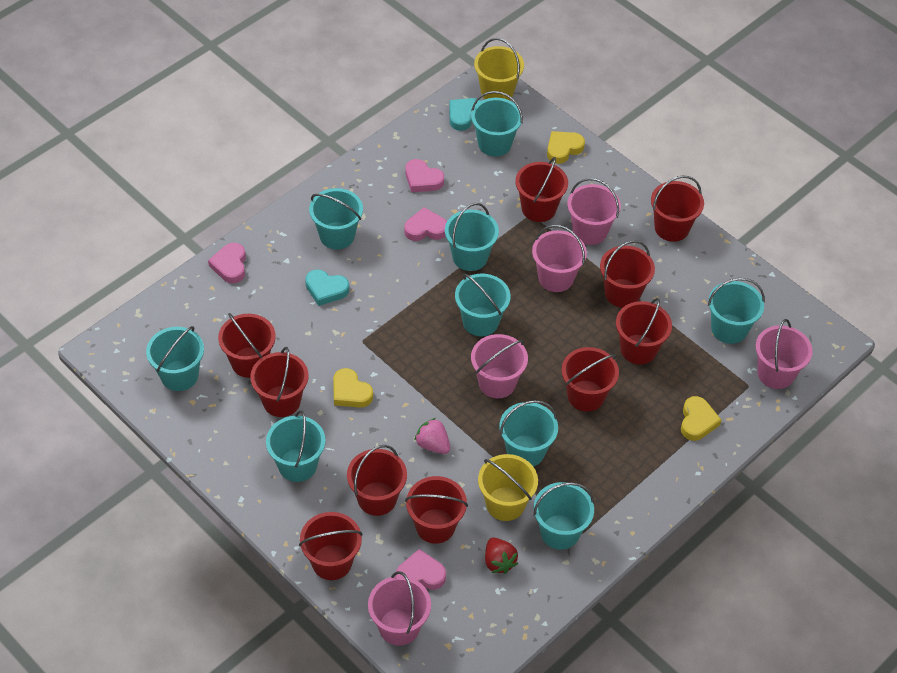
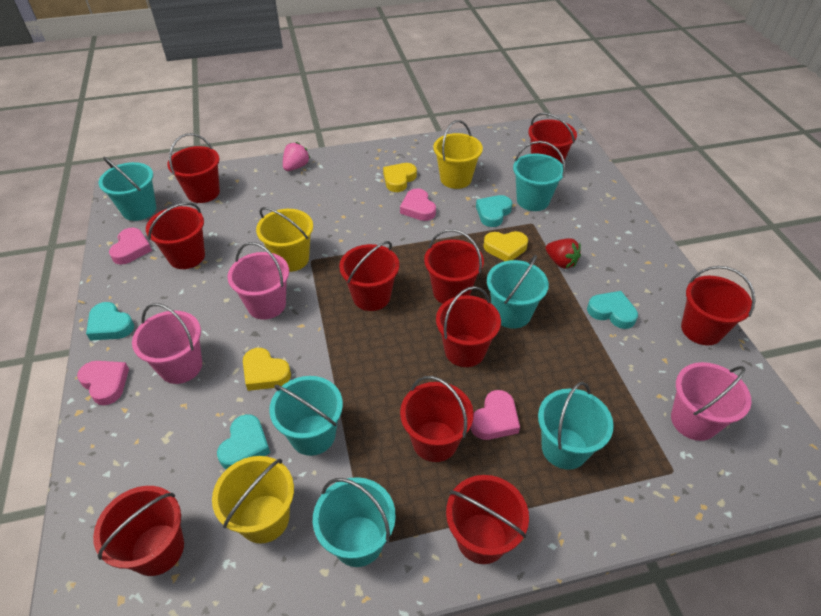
pink bucket: 5 -> 3
turquoise bucket: 9 -> 6
turquoise heart: 2 -> 4
yellow bucket: 2 -> 3

